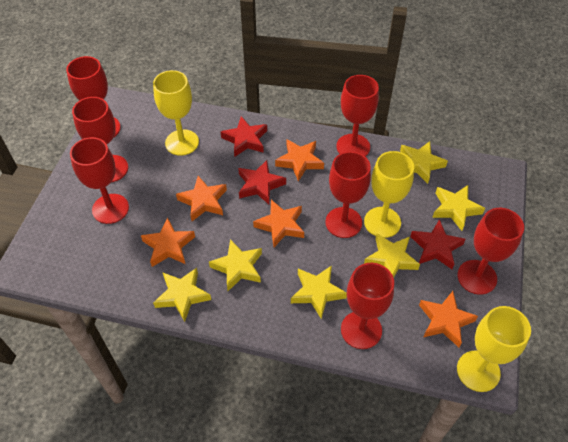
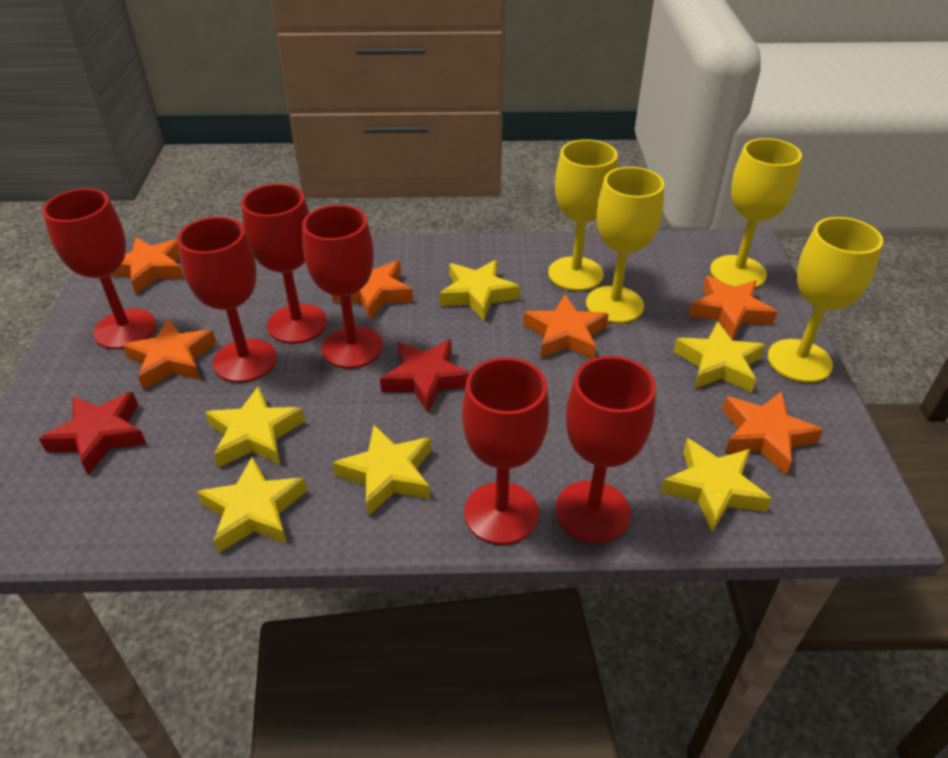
orange star: 5 -> 6
red goblet: 7 -> 6
red star: 3 -> 2
yellow goblet: 3 -> 4

